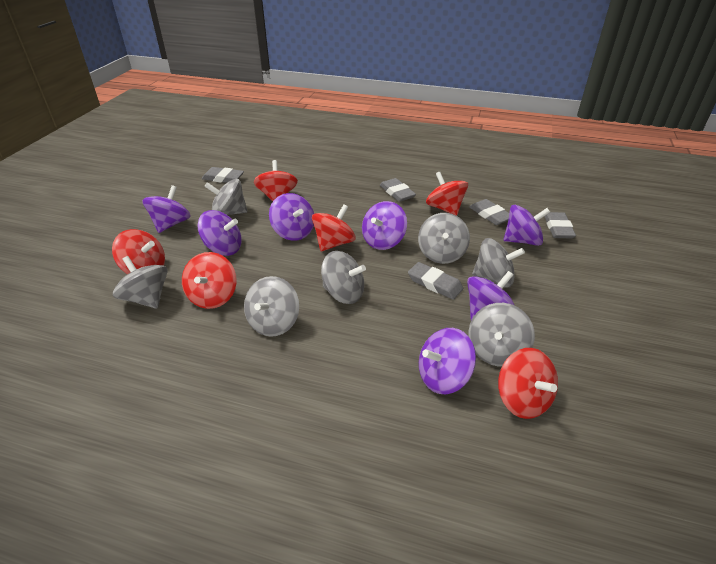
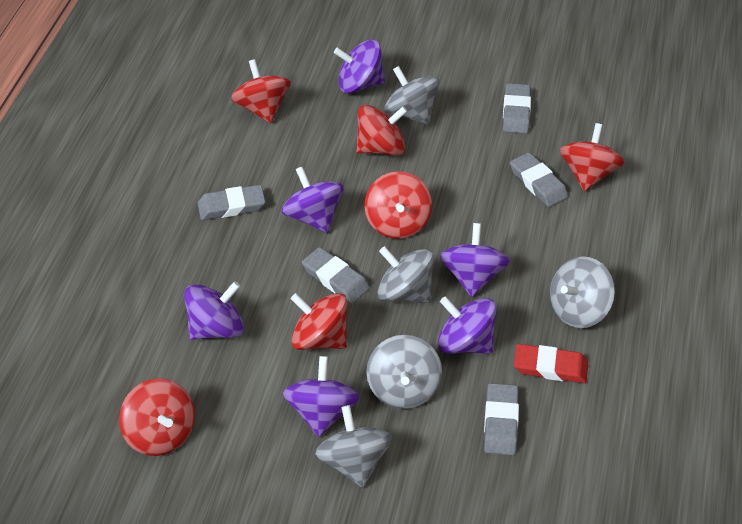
grey spinning top: 7 -> 5
purple spinning top: 7 -> 6
red eraser: 0 -> 1

